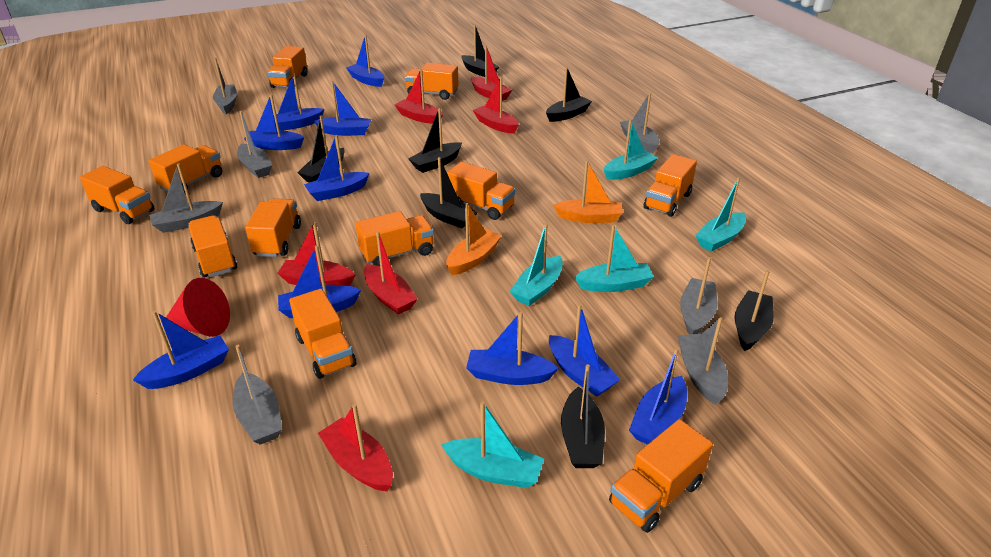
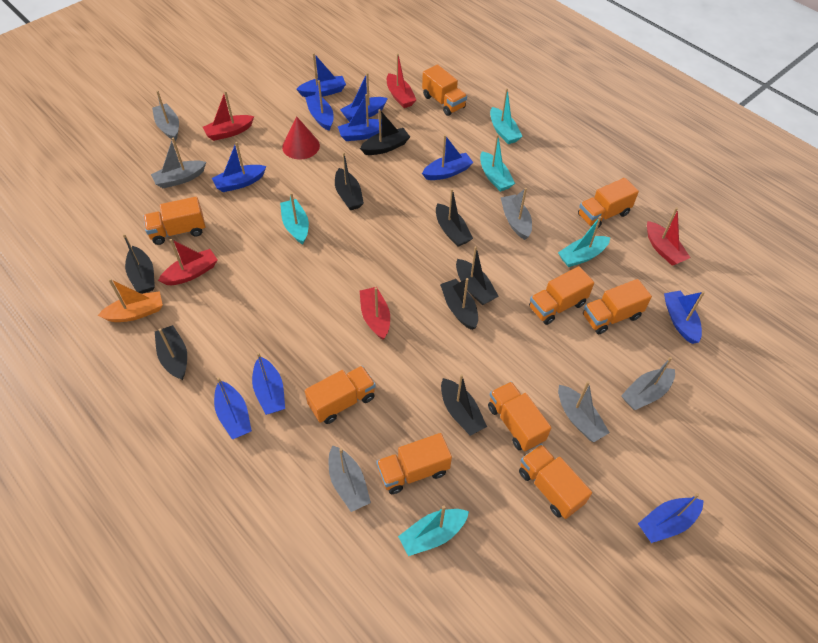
black boat: 7 -> 8
grey boat: 7 -> 6
orange boat: 2 -> 1
orange truck: 11 -> 9
red boat: 6 -> 5

